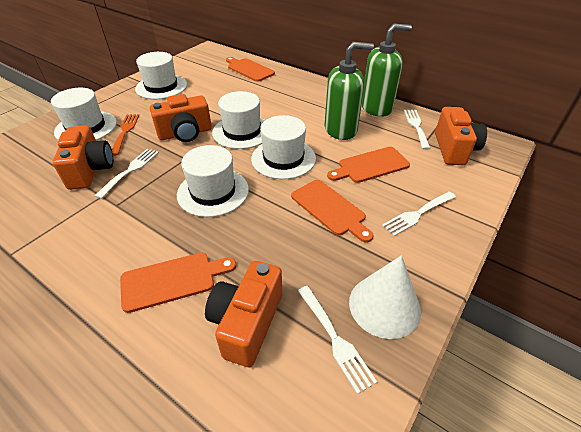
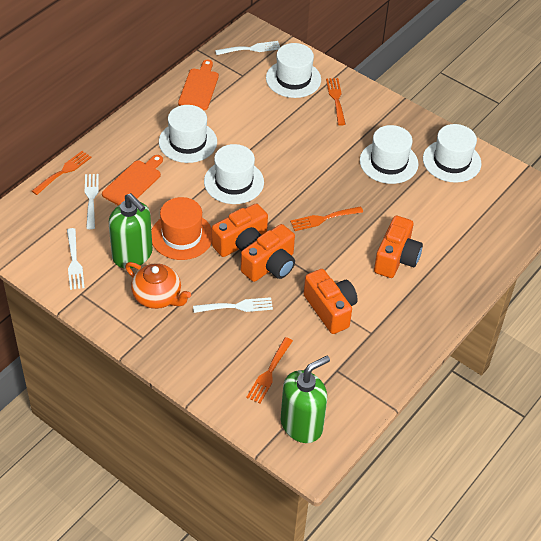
orange cutting board: 4 -> 2
orange fork: 1 -> 4
orange hat: 0 -> 1
orange teapot: 0 -> 1
white cone: 1 -> 0

